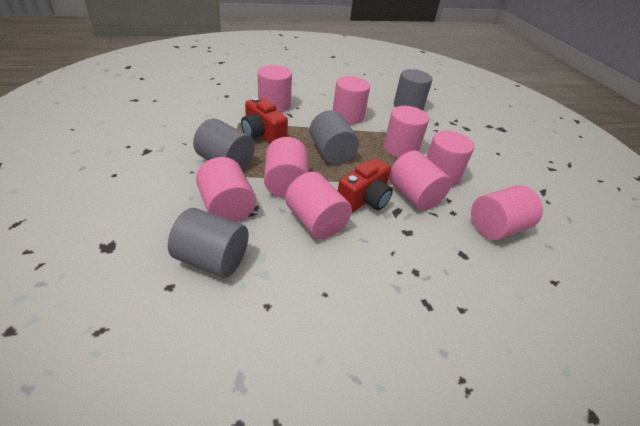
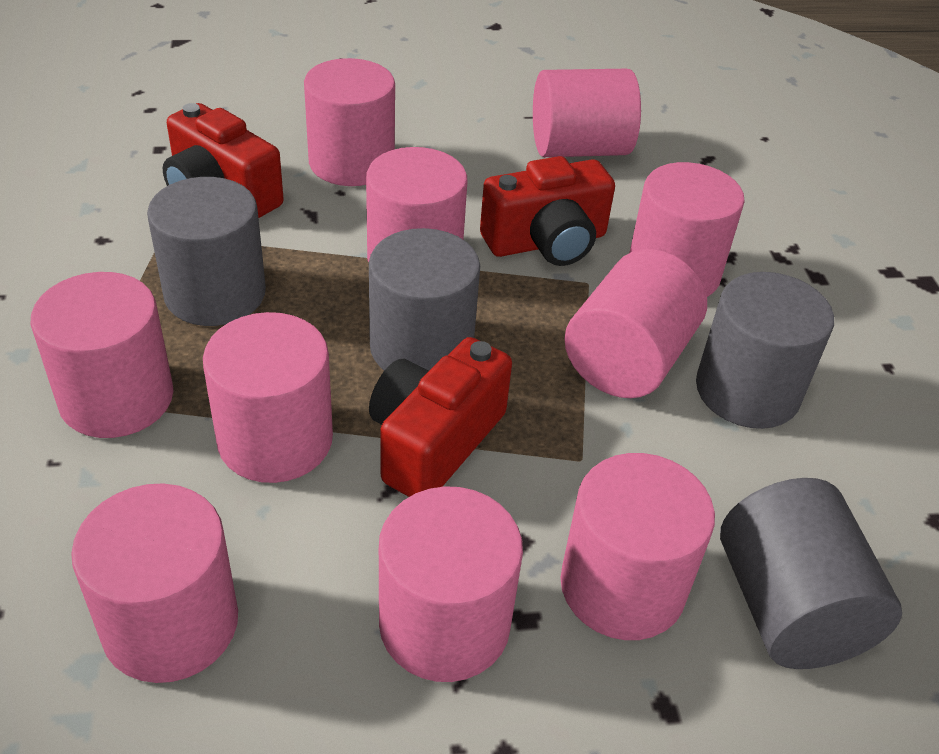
pink cylinder: 9 -> 10
red camera: 2 -> 3

